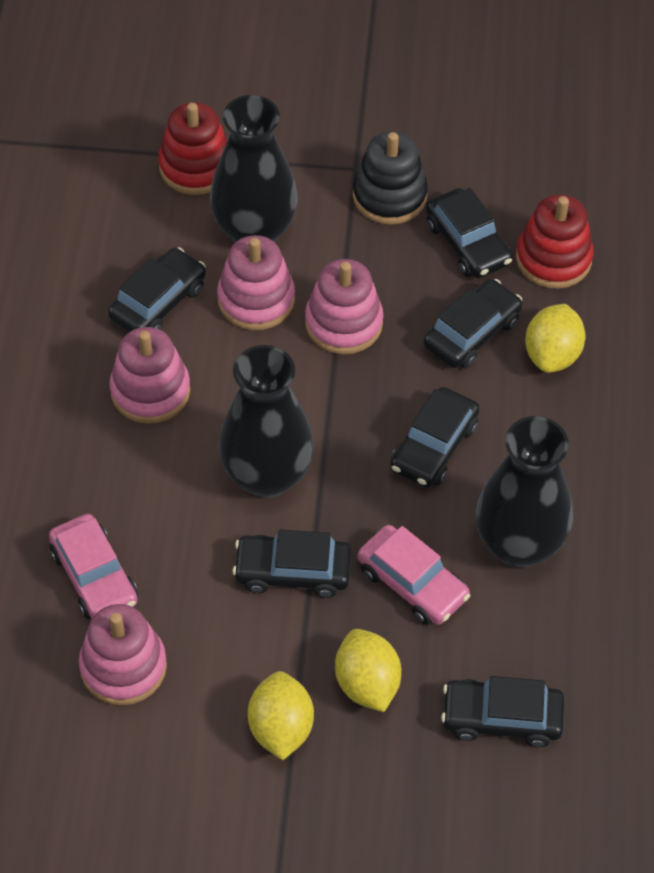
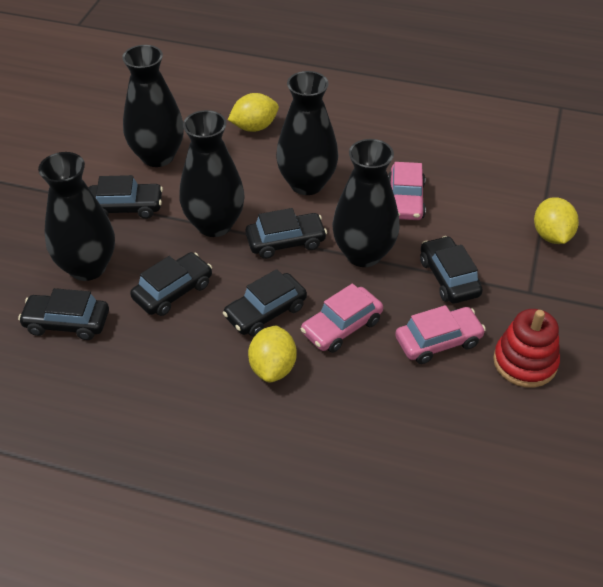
black stacking toy: 1 -> 0
black vase: 3 -> 5
pink car: 2 -> 3
pink stacking toy: 4 -> 0
red stacking toy: 2 -> 1

